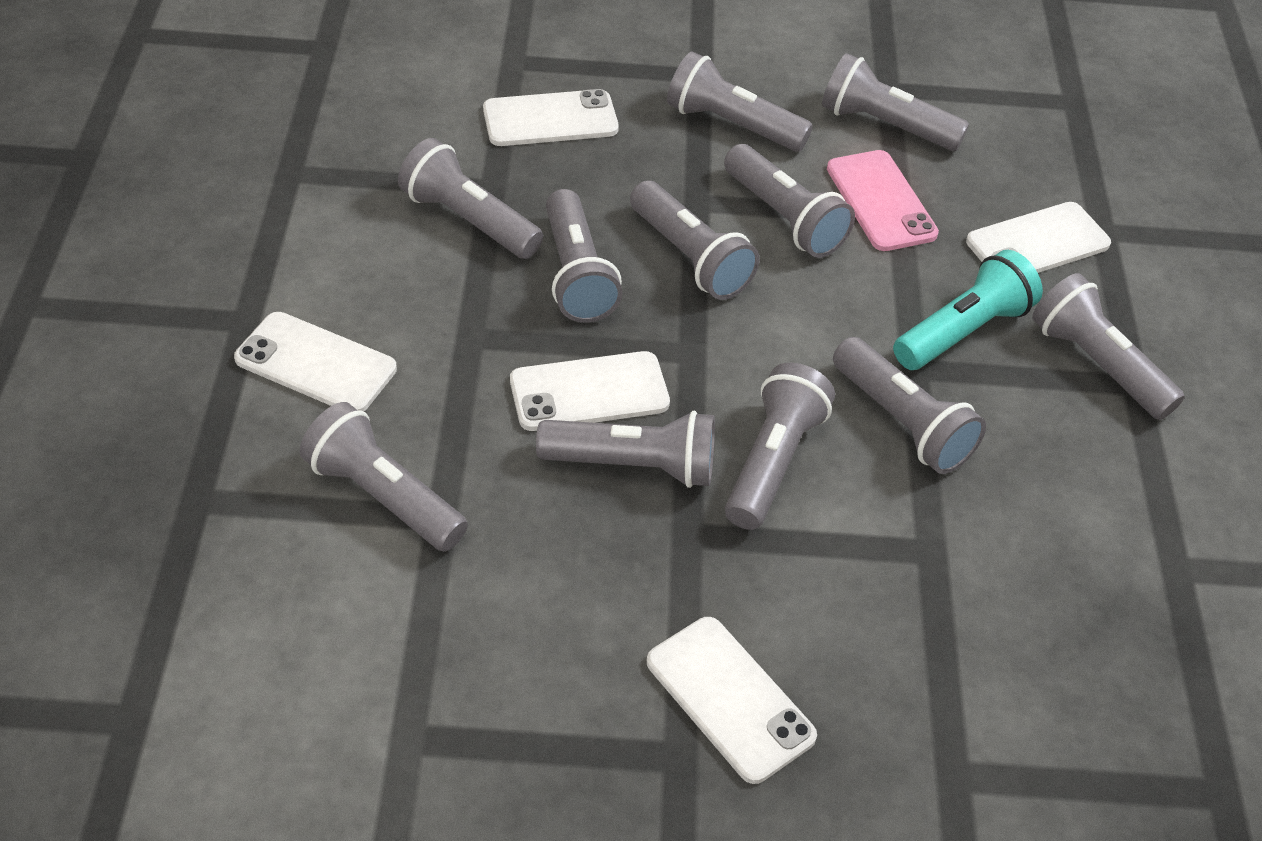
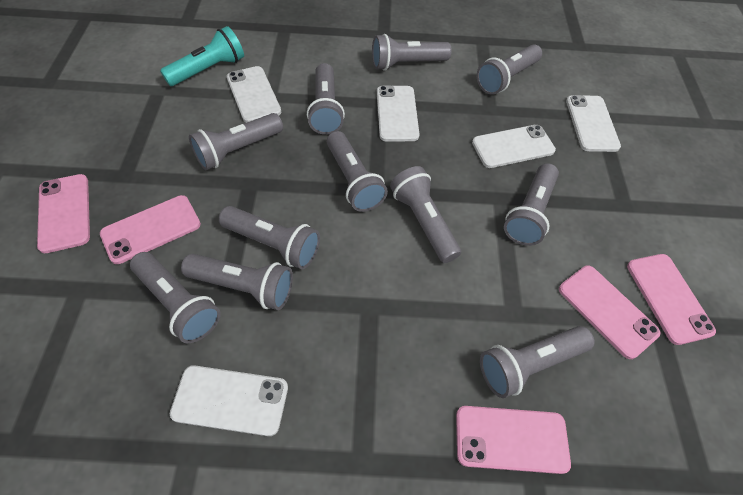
pink phone: 1 -> 5

